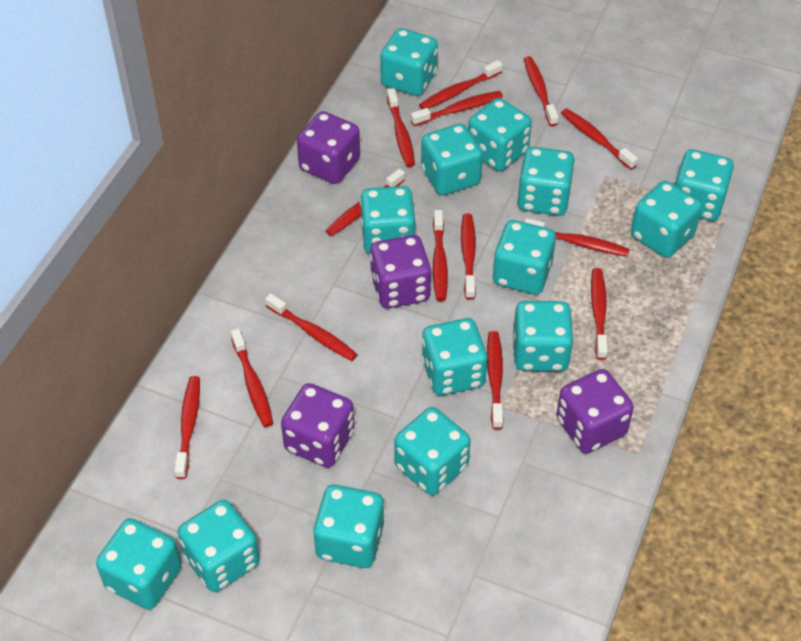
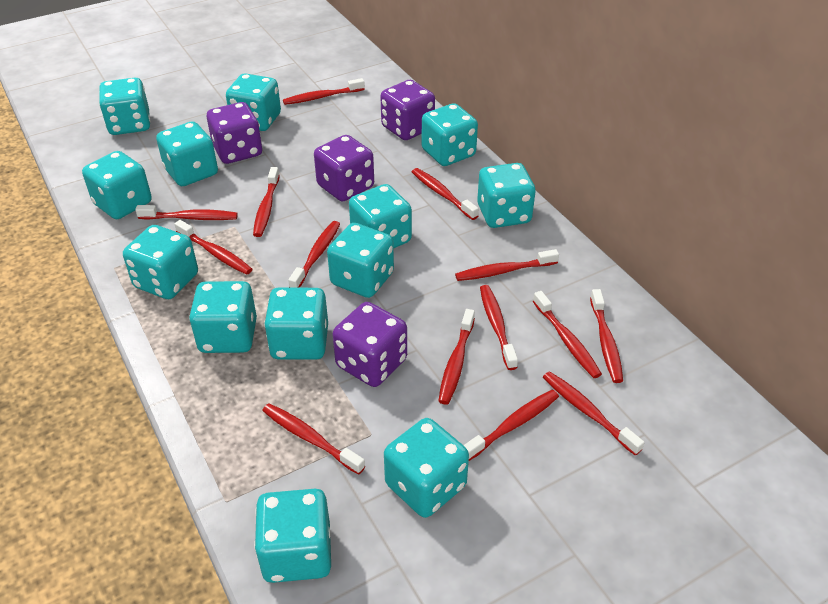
turquoise dice: 14 -> 13

